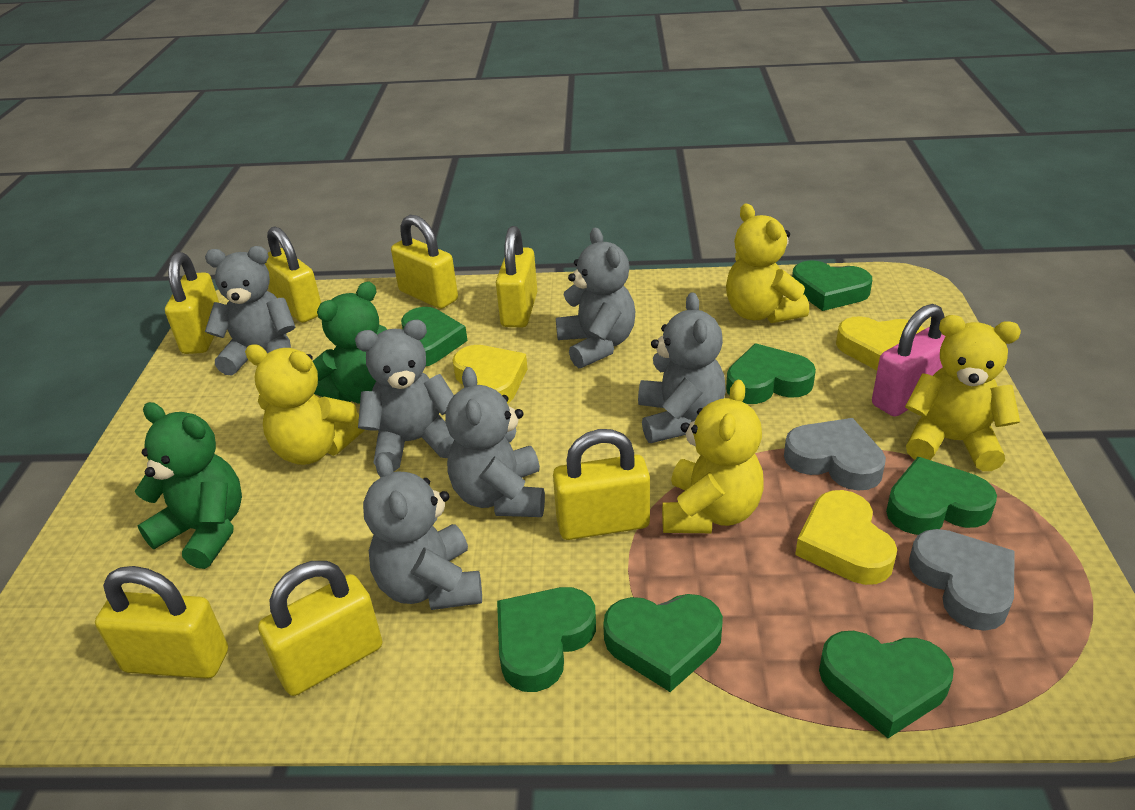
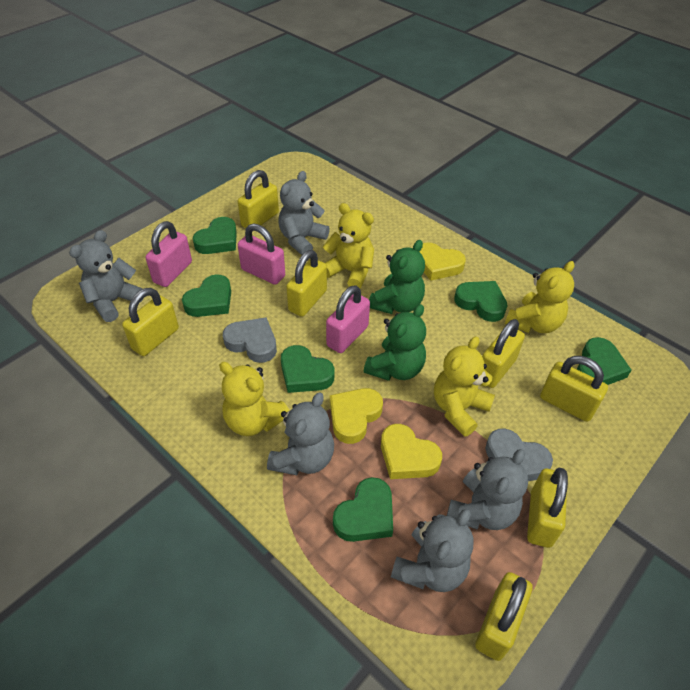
green heart: 7 -> 6
grey teddy bear: 6 -> 5
pink padlock: 1 -> 3

